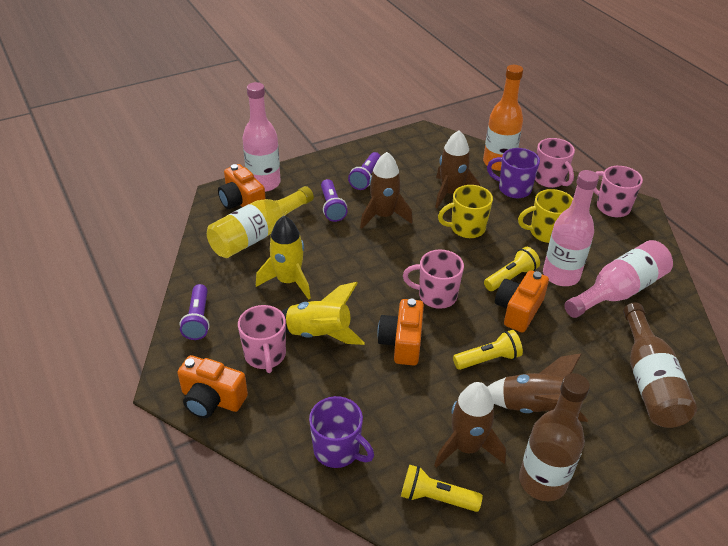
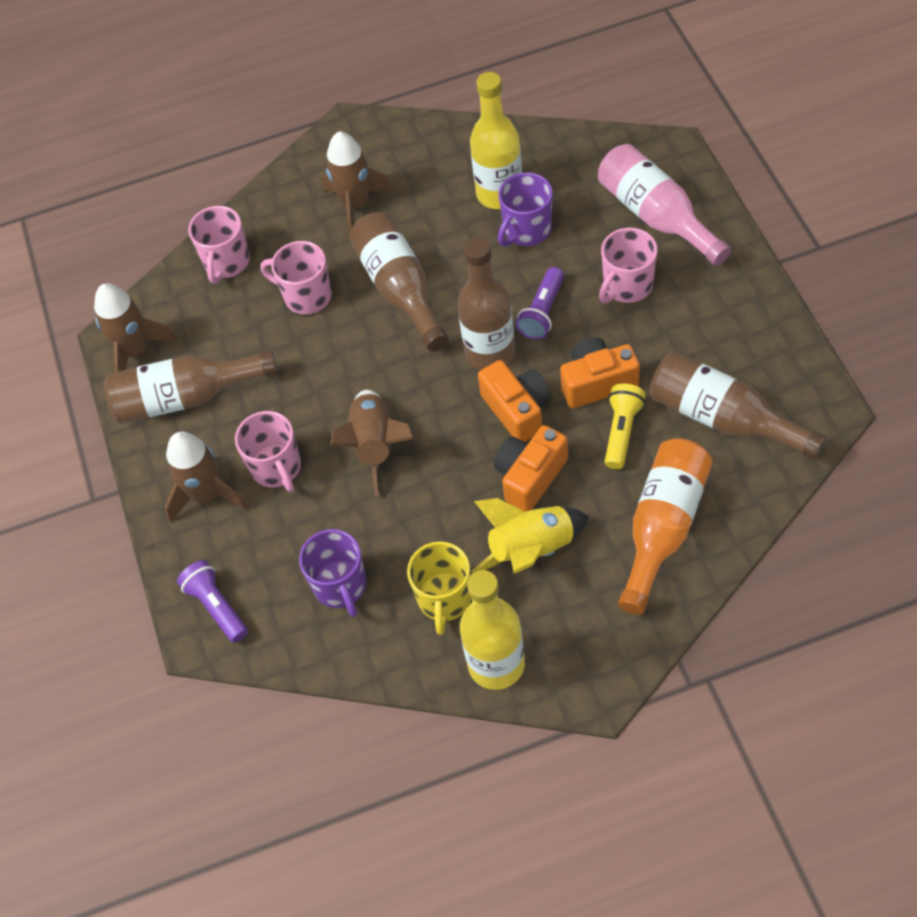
brown bottle: 2 -> 4
orange camera: 4 -> 3
pink bottle: 3 -> 1
purple flashlight: 3 -> 2
yellow bottle: 1 -> 2
yellow flashlight: 3 -> 1
yellow mug: 2 -> 1
yellow rocket: 2 -> 1

